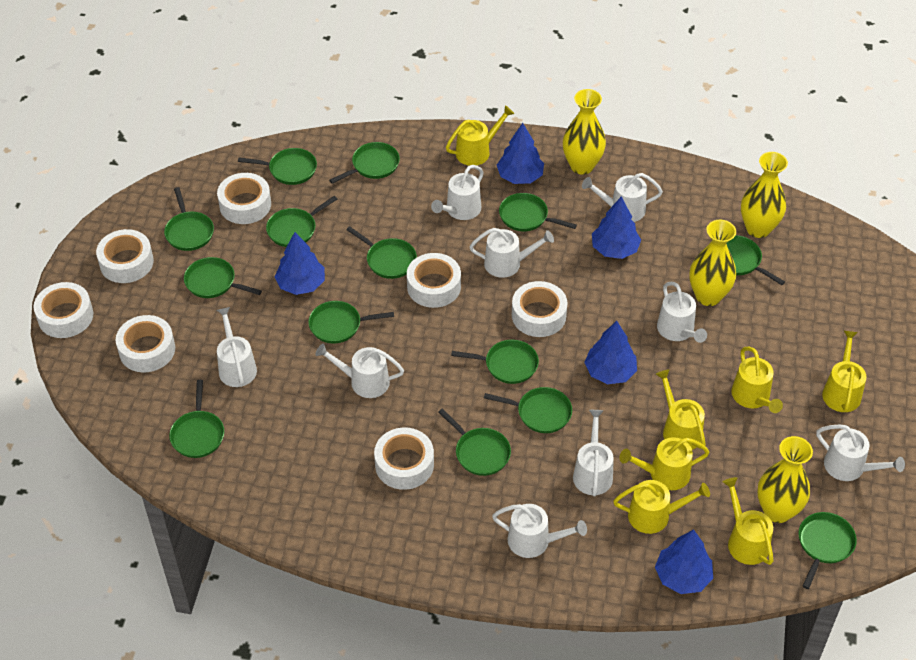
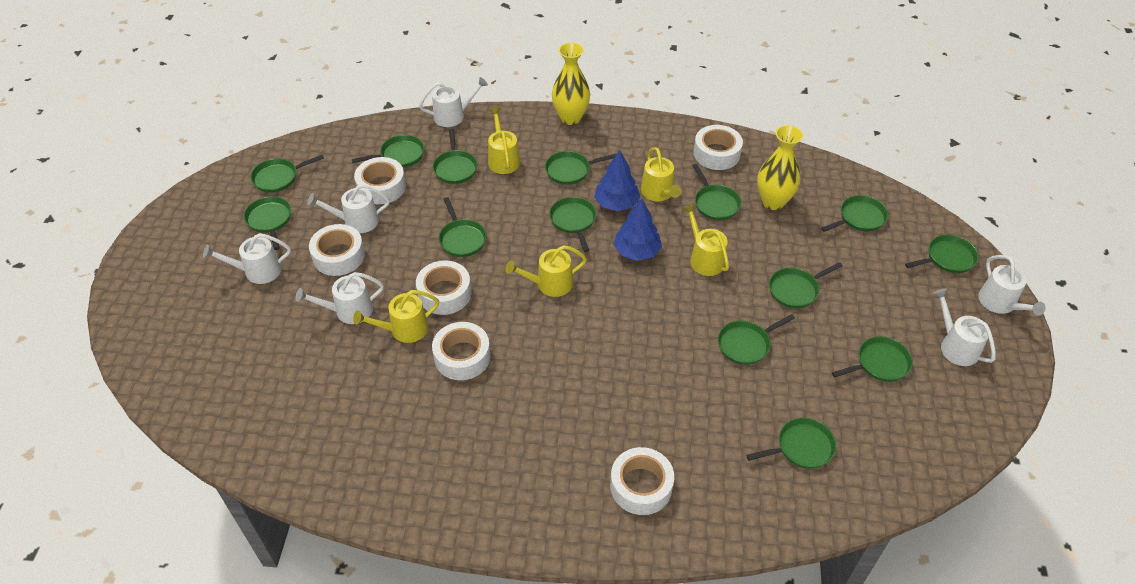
blue tree: 5 -> 2
white tape: 7 -> 6
white watering can: 9 -> 6
yellow vase: 4 -> 2
yellow watering can: 7 -> 5

